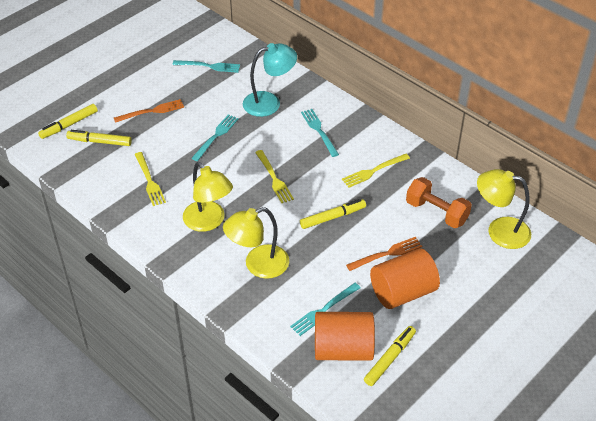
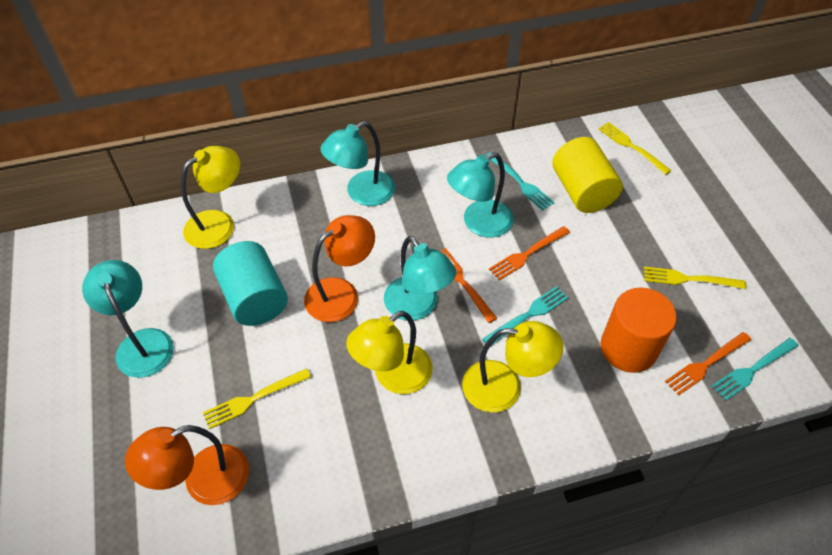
orange cylinder: 2 -> 1
orange dumbbell: 1 -> 0
orange fork: 2 -> 3
orange lamp: 0 -> 2
turquoise cylinder: 0 -> 1
turquoise fork: 4 -> 3
turquoise lamp: 1 -> 4
yellow cylinder: 0 -> 1
yellow marker: 4 -> 0

